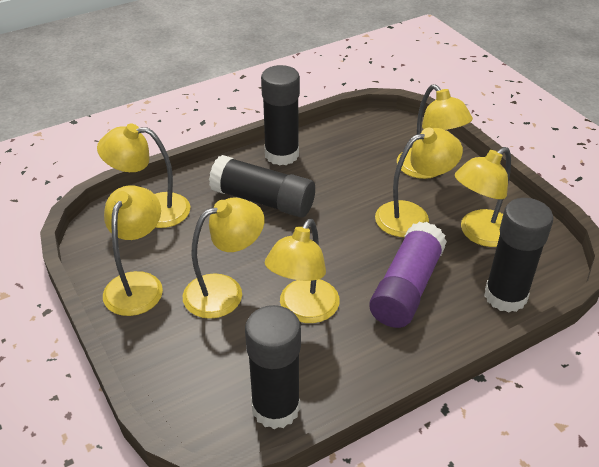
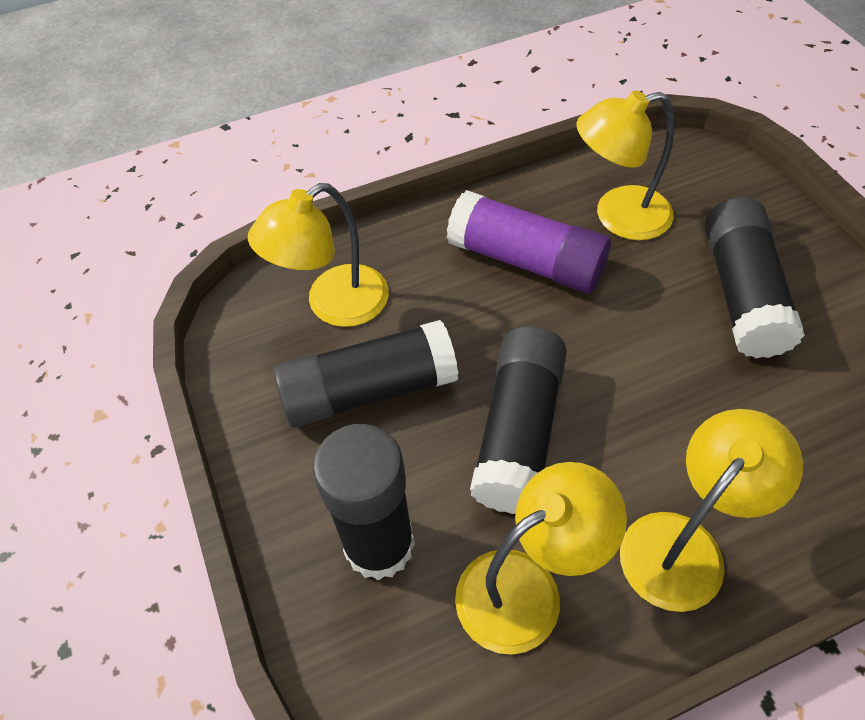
yellow lamp: 7 -> 4

